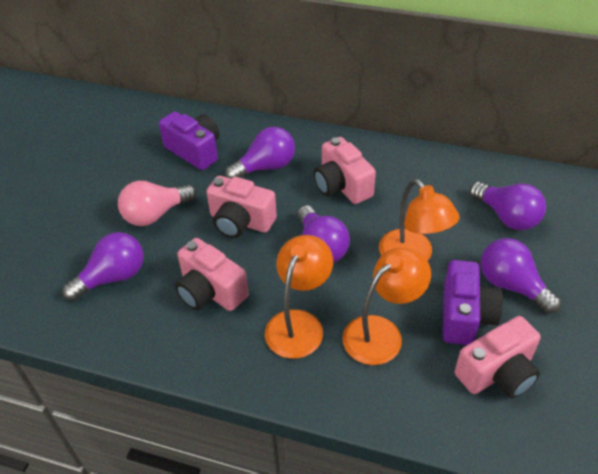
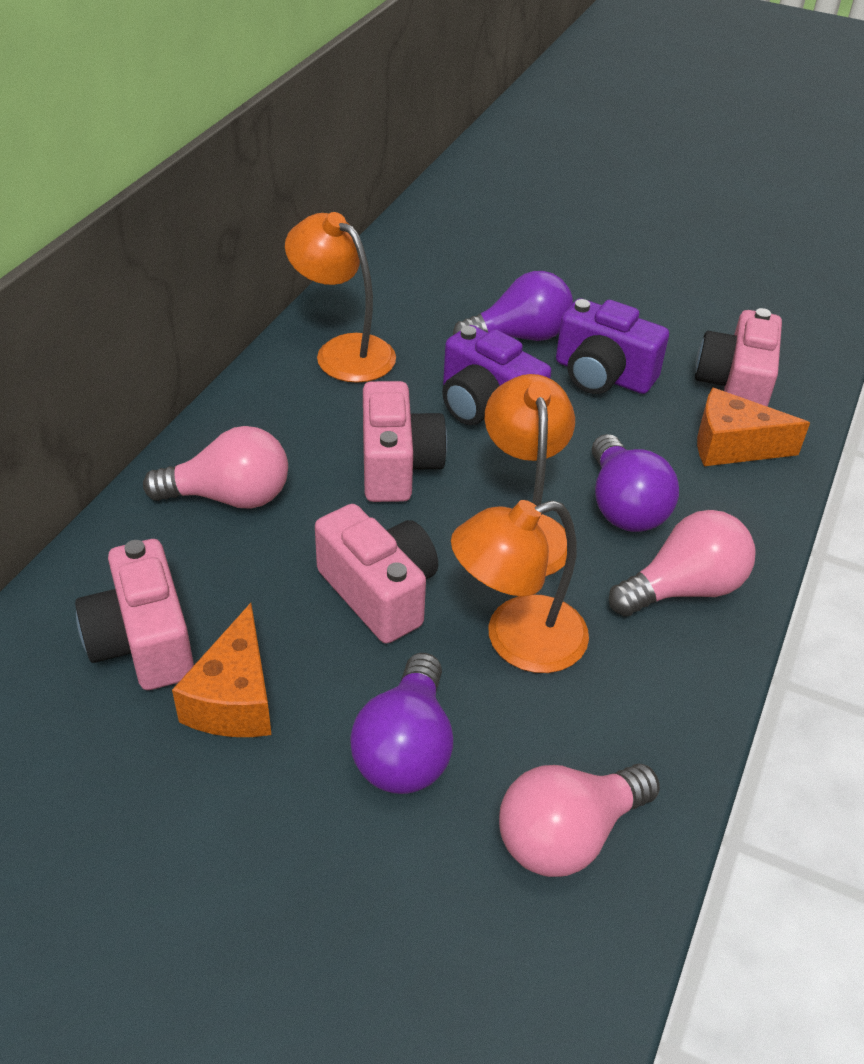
orange cheese: 0 -> 2
pink light bulb: 1 -> 3
purple light bulb: 5 -> 3

